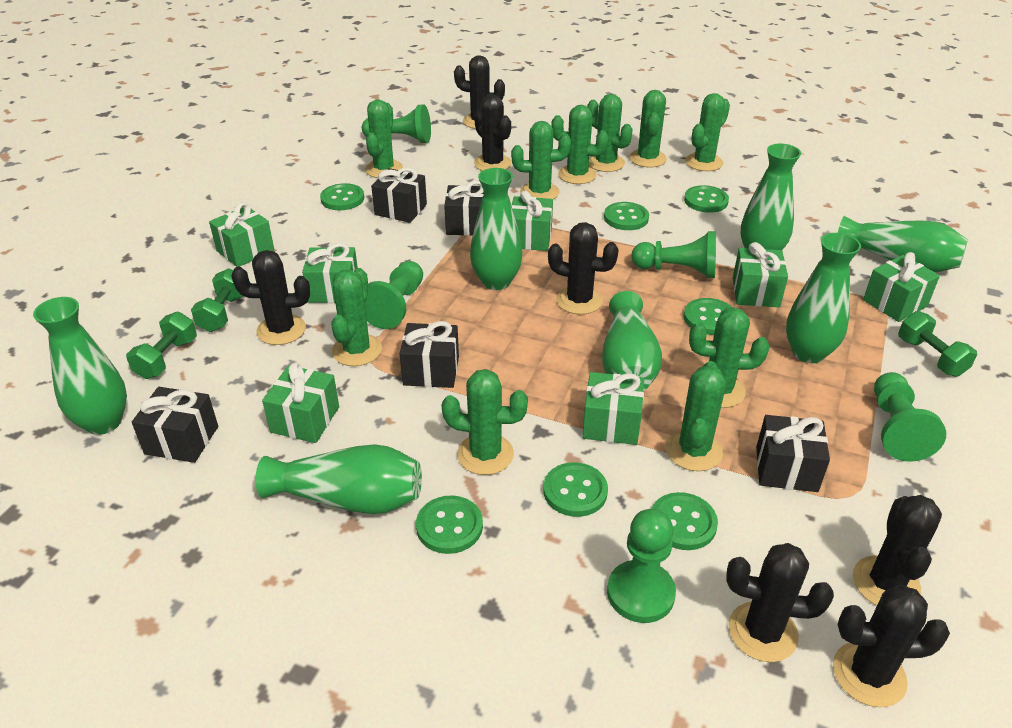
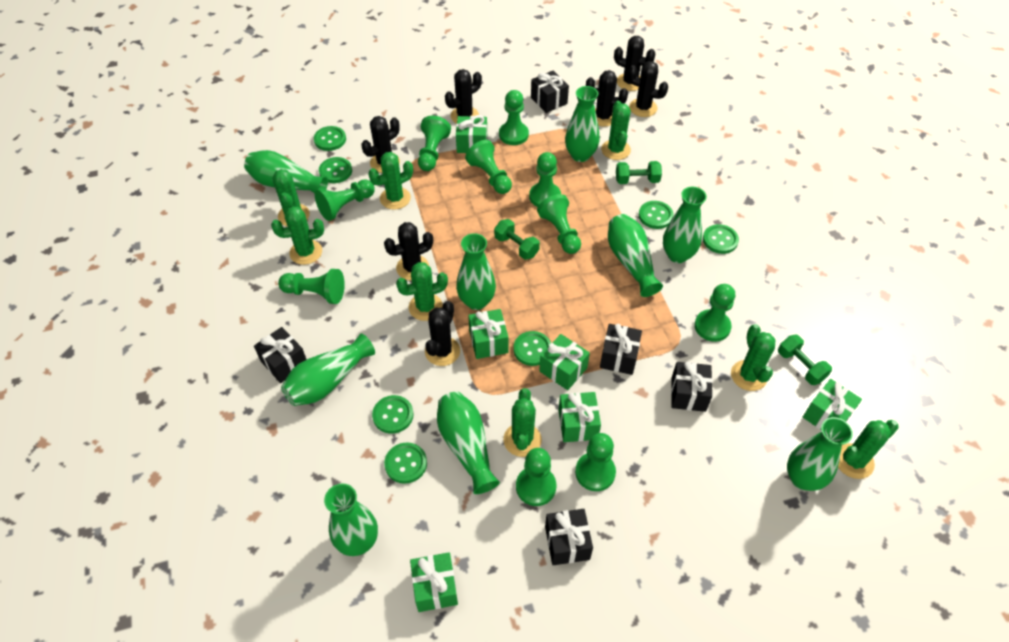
green cactus: 10 -> 8
green gift: 7 -> 6
green pawn: 5 -> 10
green vase: 7 -> 9

